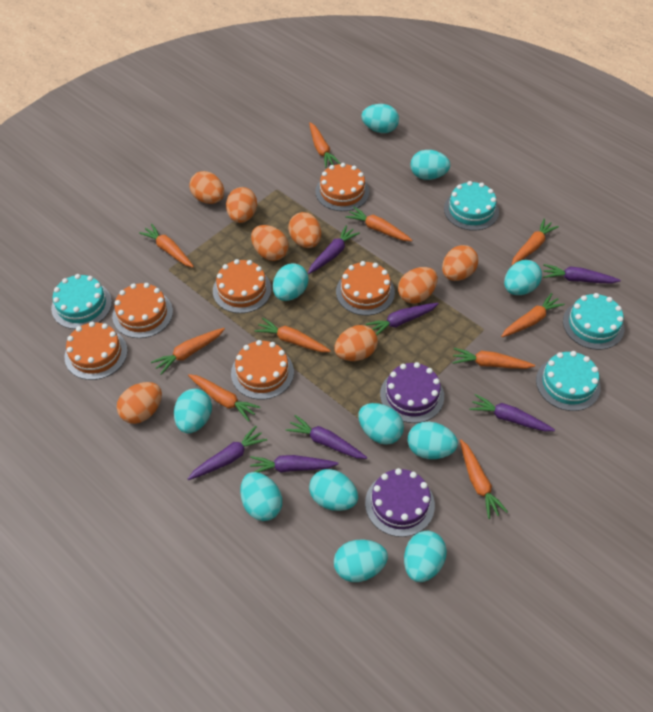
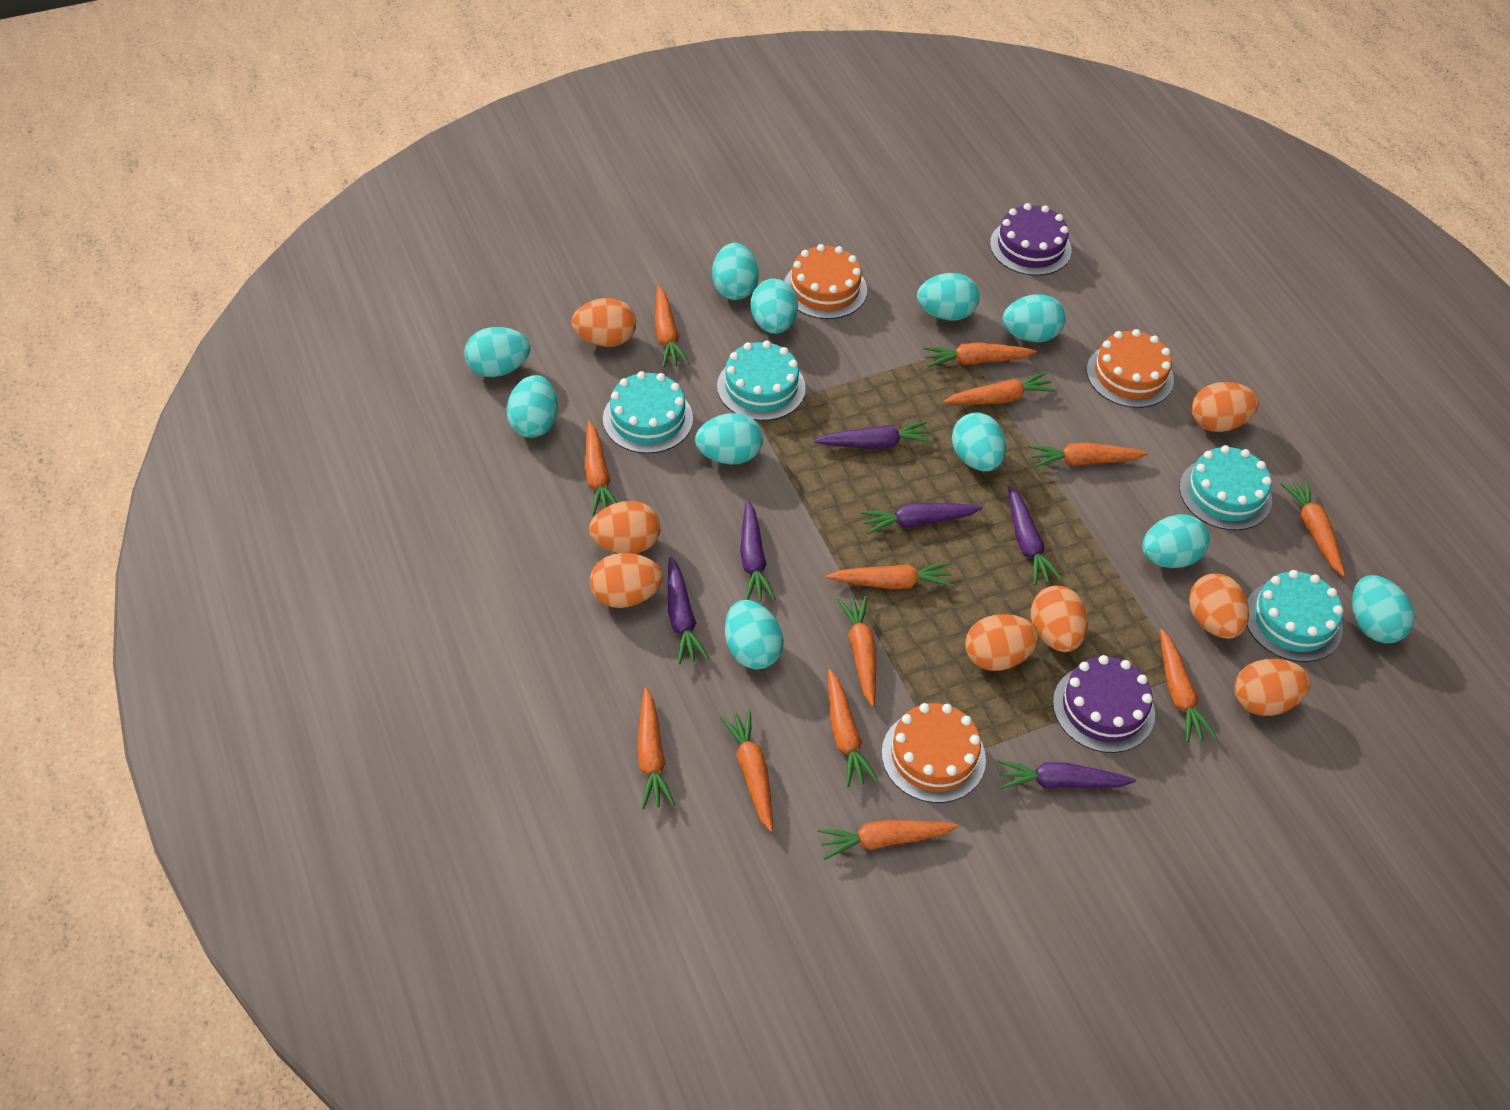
orange cake: 6 -> 3
orange carrot: 10 -> 13
purple carrot: 7 -> 6

